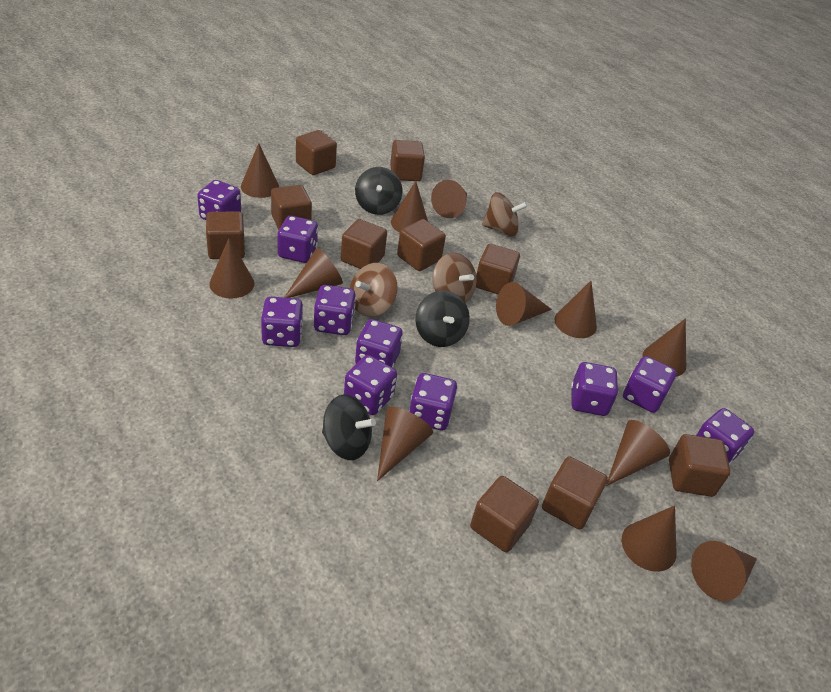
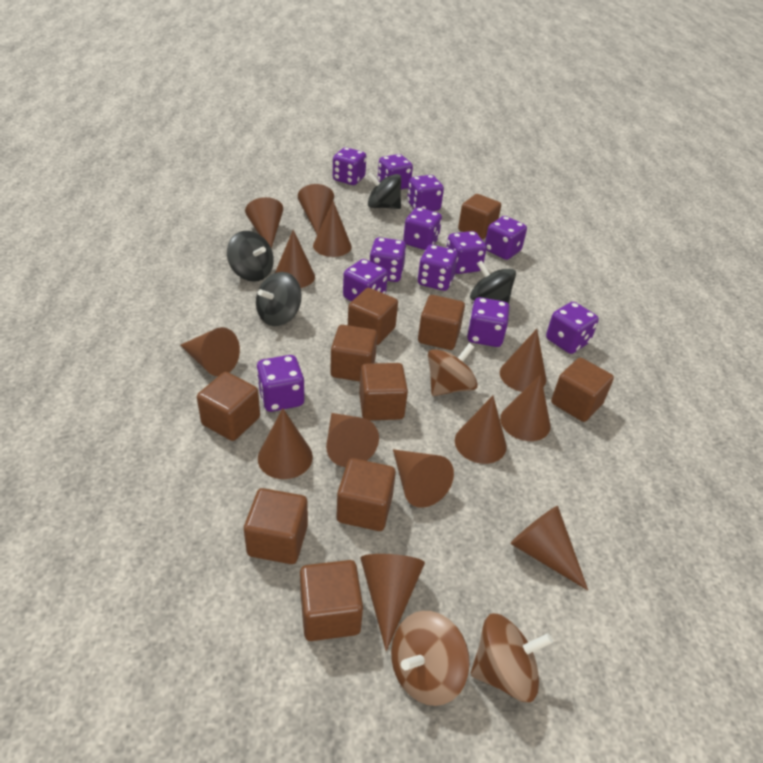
black spinning top: 3 -> 4
brown cone: 12 -> 13
purple dice: 10 -> 12

